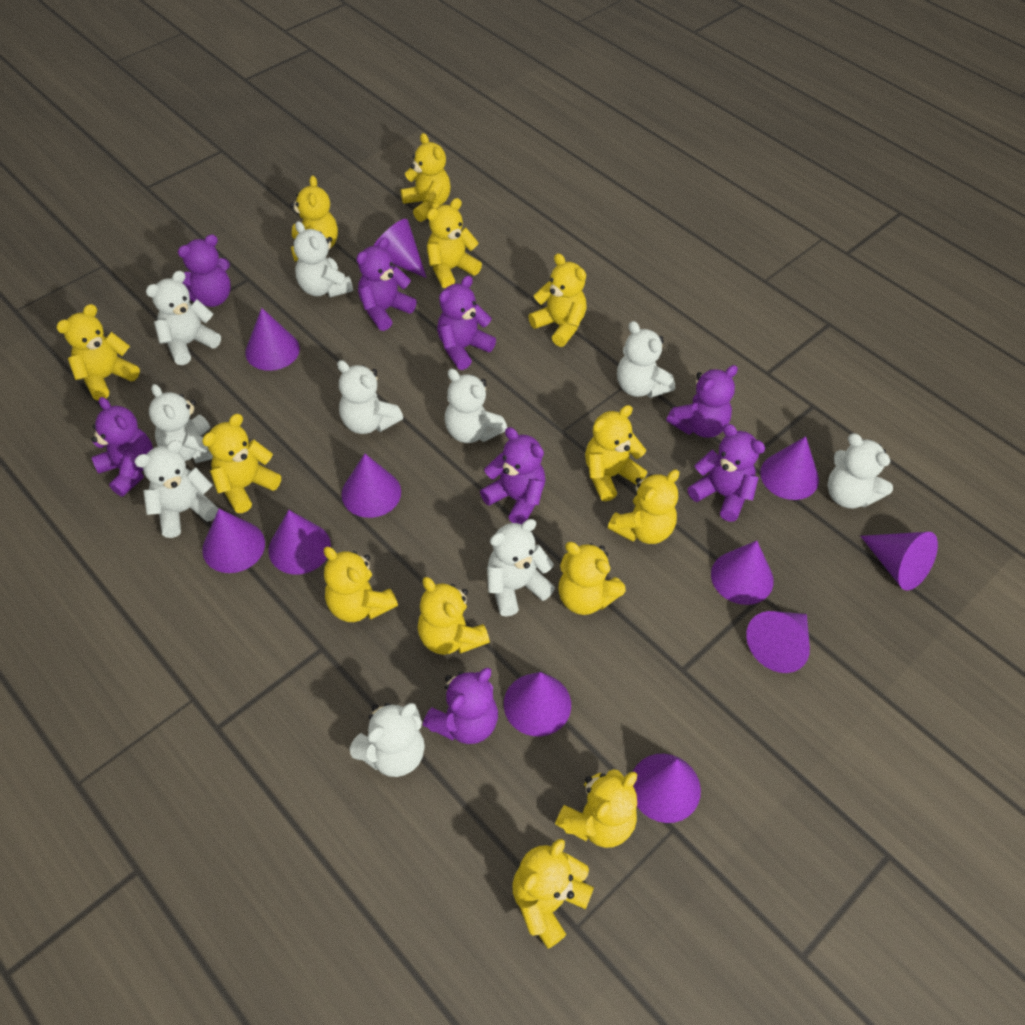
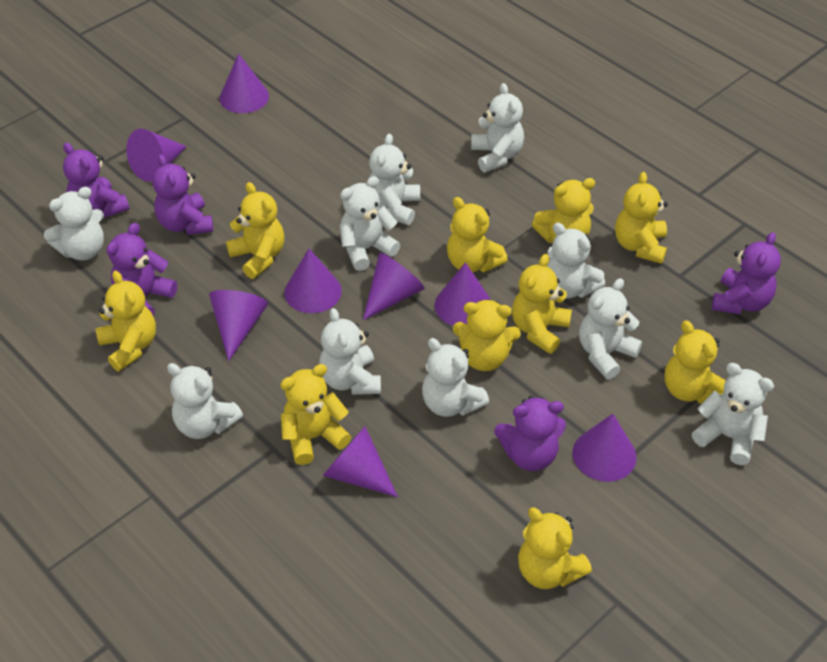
purple cone: 11 -> 8
purple teddy bear: 8 -> 5
yellow teddy bear: 13 -> 10

